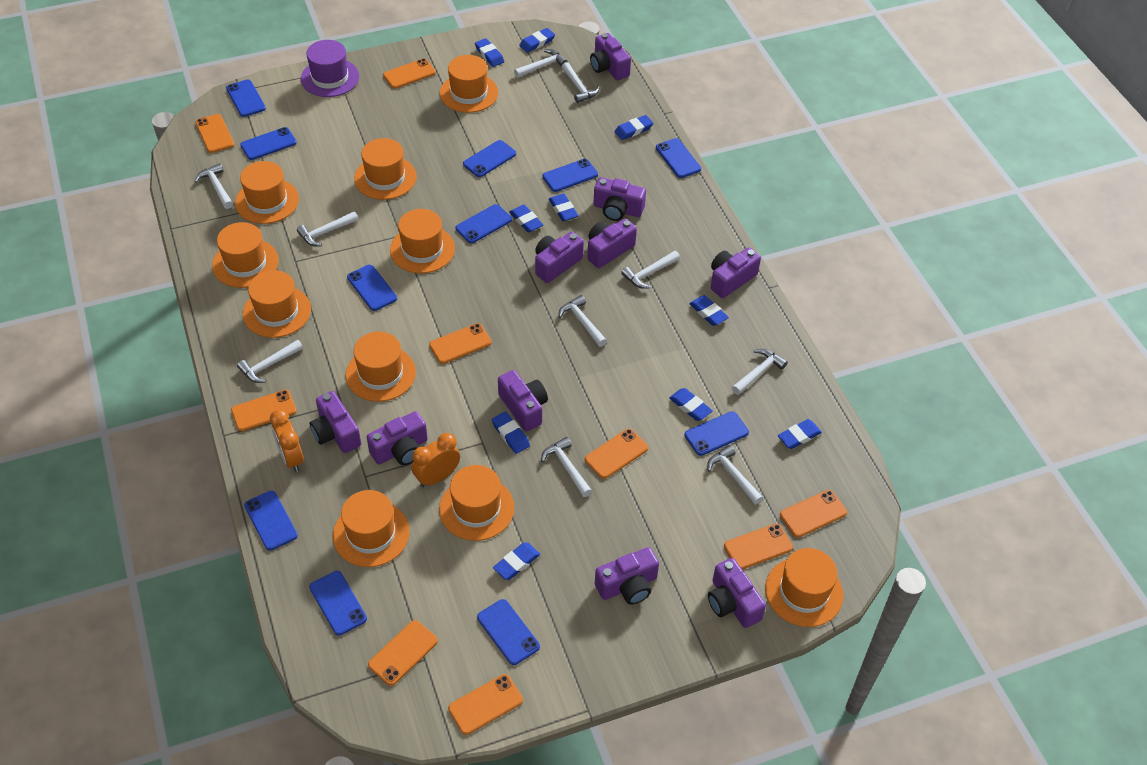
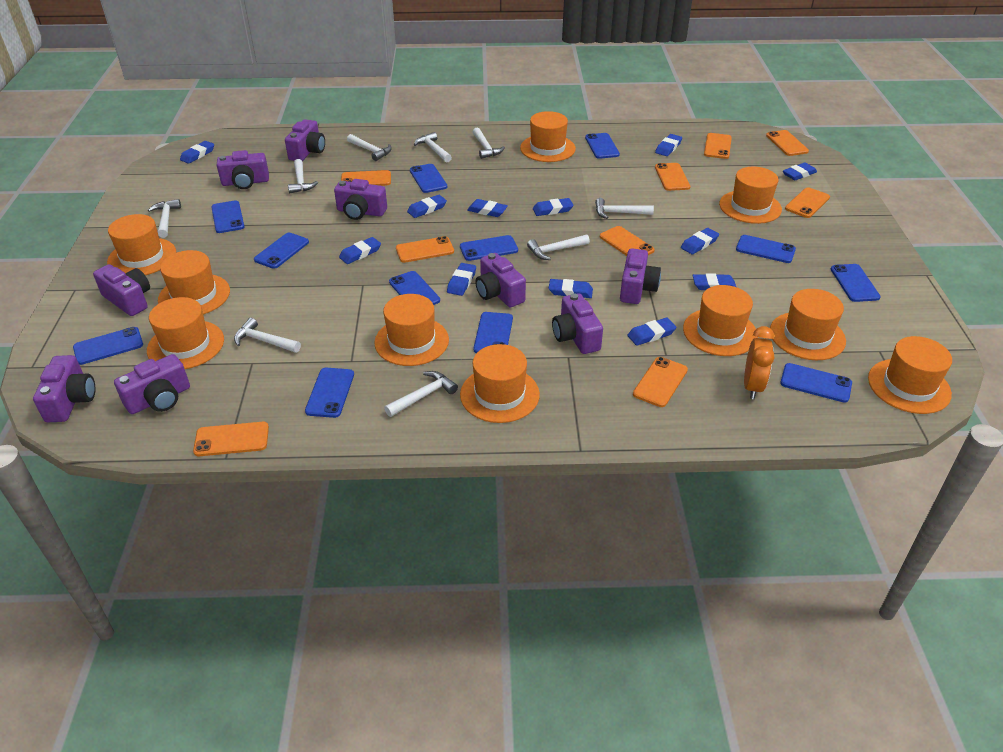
blue eraser: 10 -> 12
blue phone: 11 -> 12
orange clock: 2 -> 1
purple camera: 10 -> 9
purple hat: 1 -> 0
white hammer: 10 -> 9

